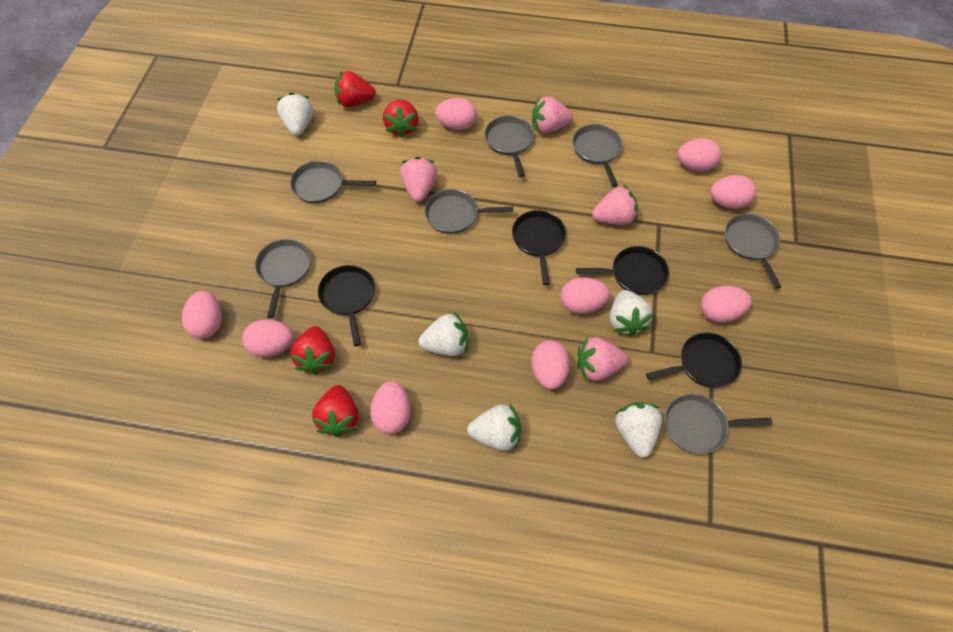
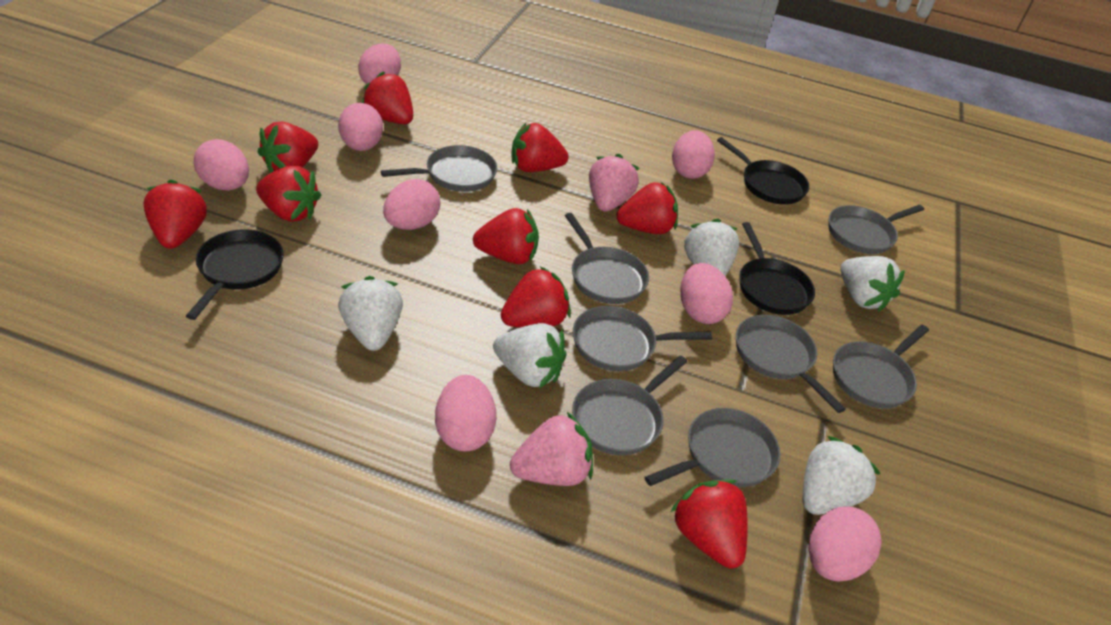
black pan: 4 -> 3
grey pan: 7 -> 8
pink egg: 9 -> 8
pink strawberry: 4 -> 2
red strawberry: 4 -> 9

